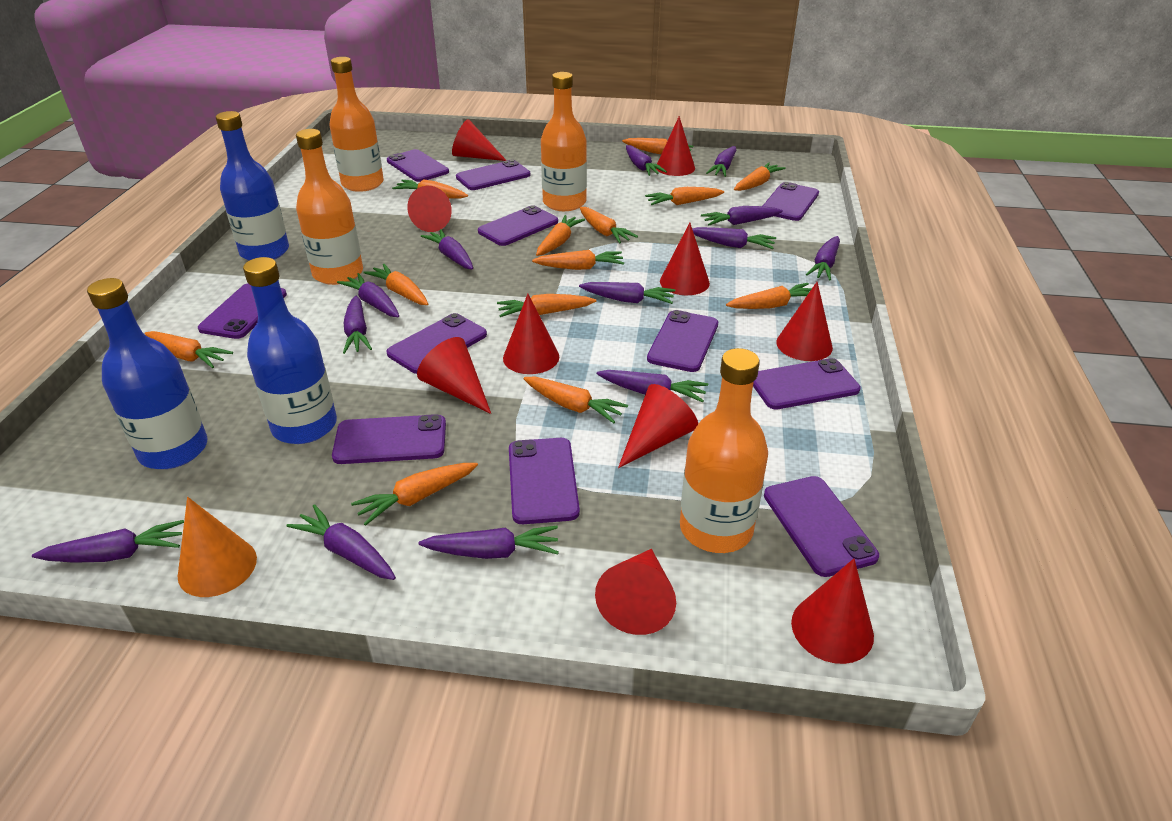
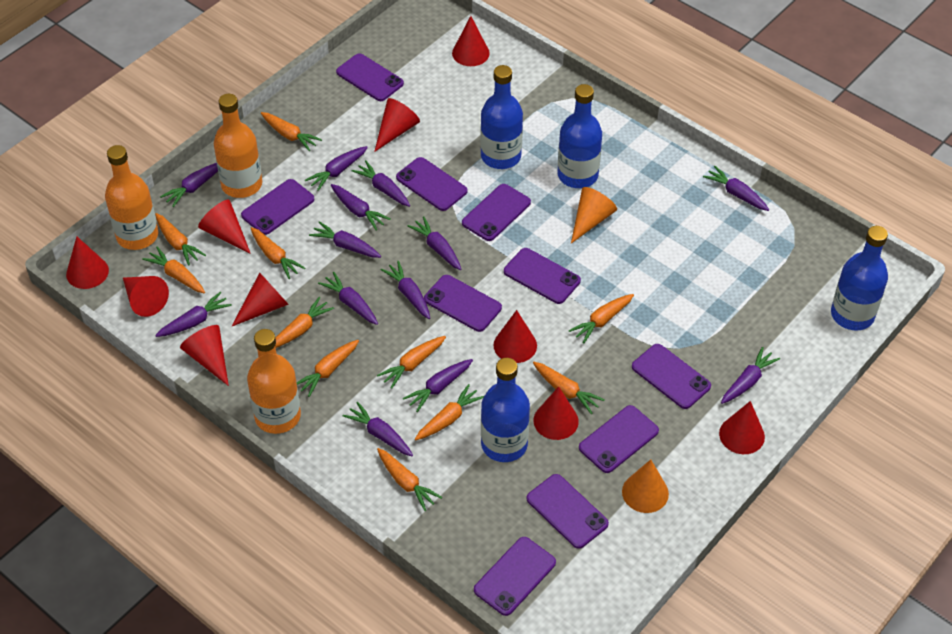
blue bottle: 3 -> 4
orange bottle: 4 -> 3
orange carrot: 13 -> 11
orange cone: 1 -> 2
purple phone: 11 -> 10

